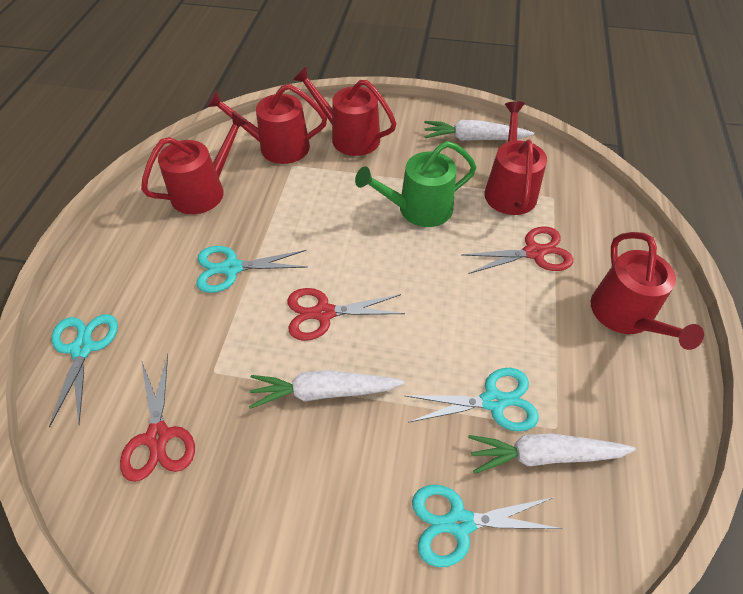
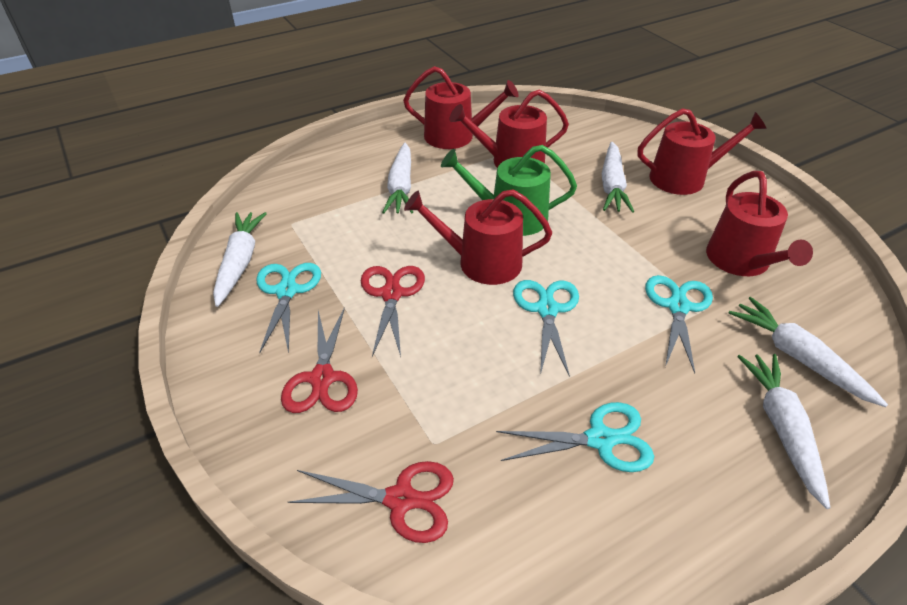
white carrot: 3 -> 5

